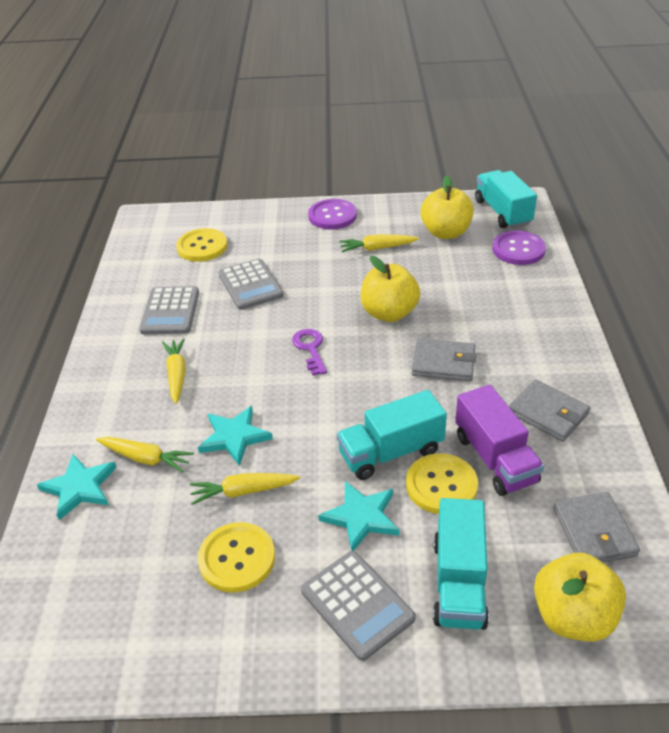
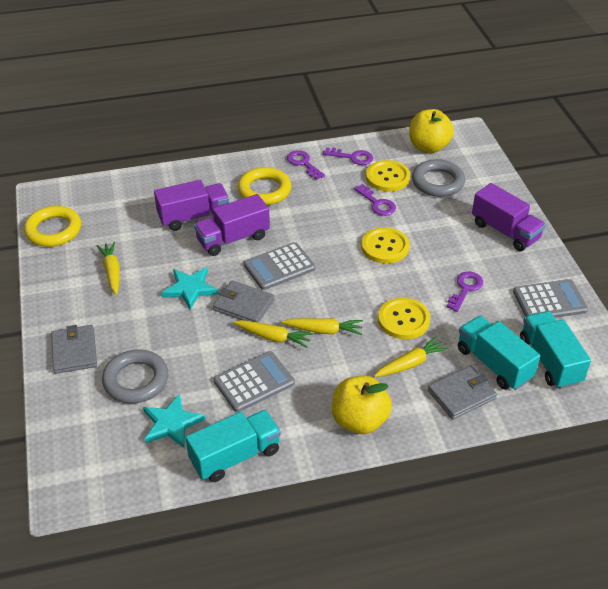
grey ring: 0 -> 2
purple button: 2 -> 0
purple key: 1 -> 4
purple truck: 1 -> 3
turquoise star: 3 -> 2
yellow apple: 3 -> 2
yellow ring: 0 -> 2

